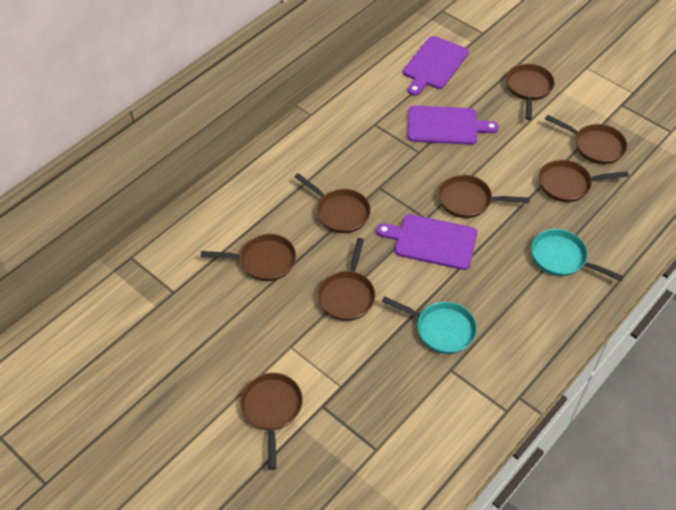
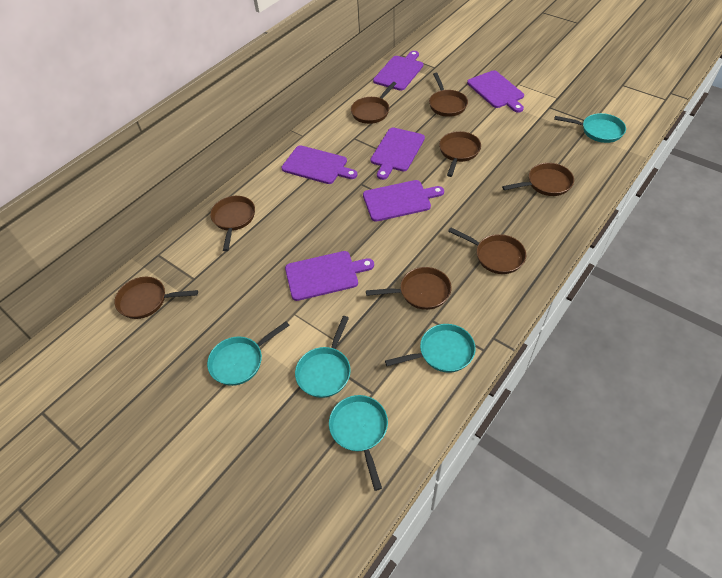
purple cutting board: 3 -> 6
turquoise pan: 2 -> 5

